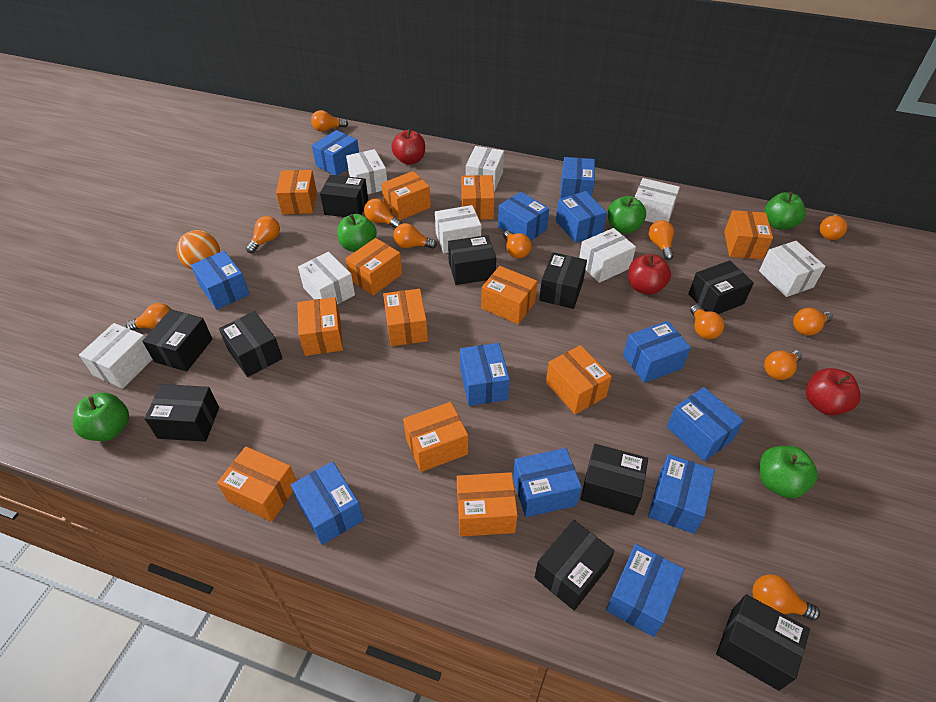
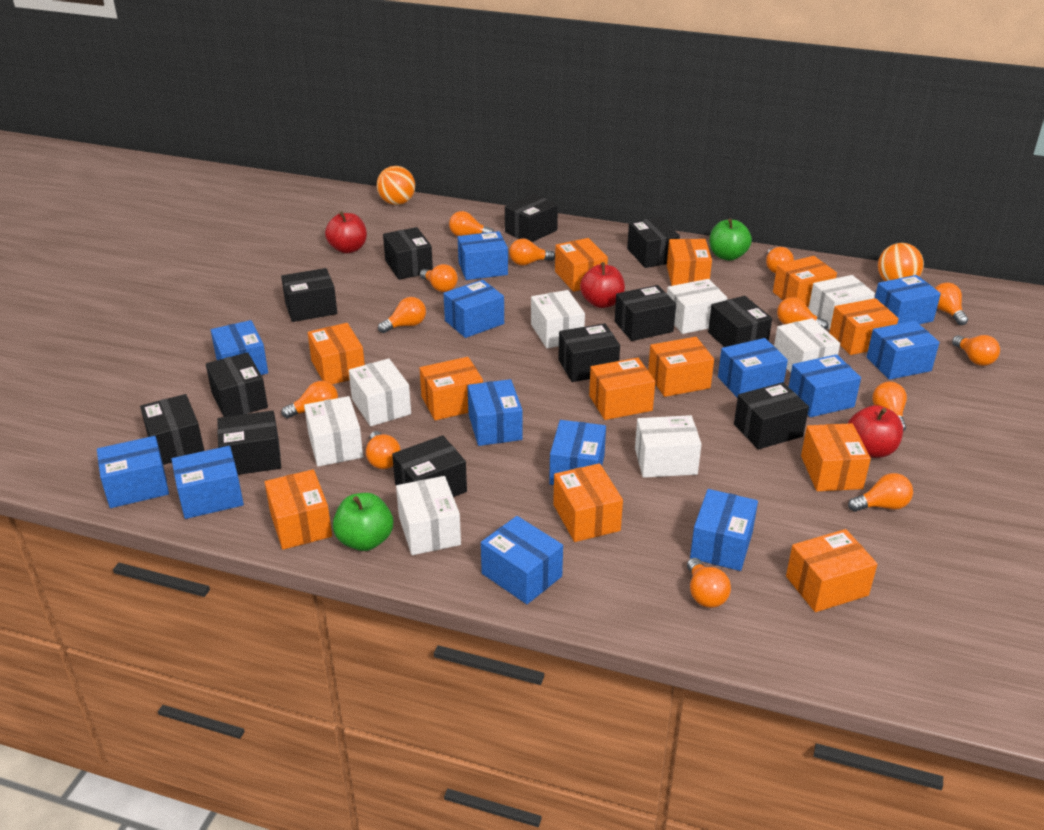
black box: 10 -> 12
blue box: 12 -> 13
green apple: 5 -> 2
orange ball: 1 -> 2
orange light bulb: 12 -> 13

